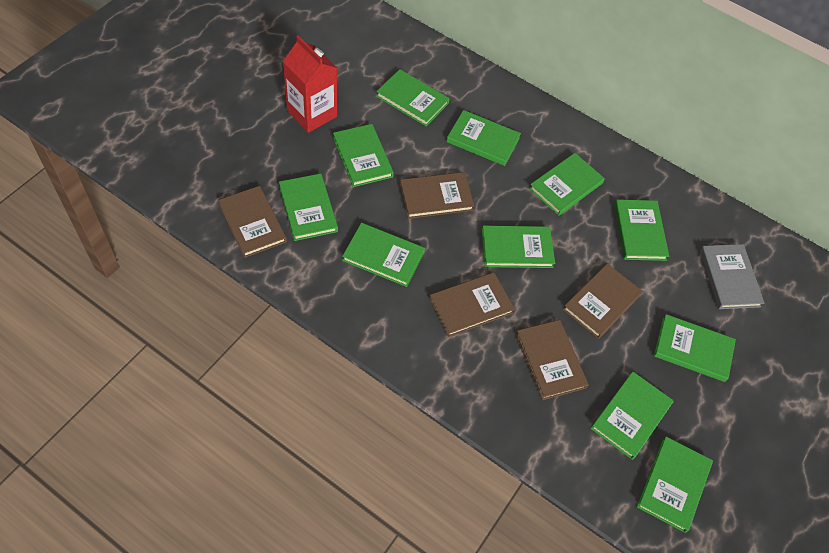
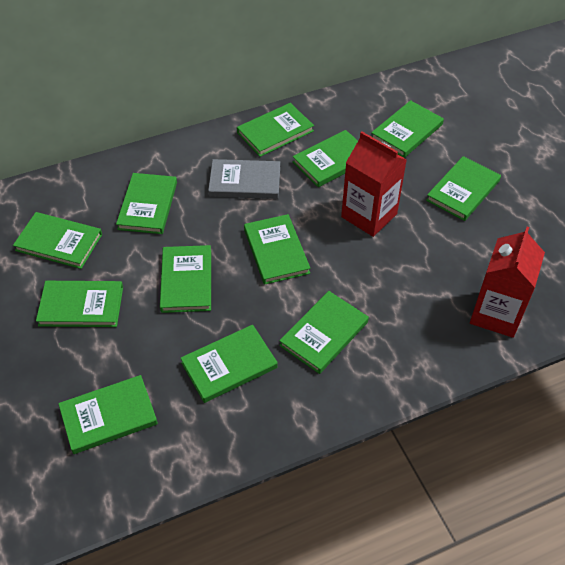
brown book: 5 -> 0
green book: 11 -> 12
red carton: 1 -> 2

